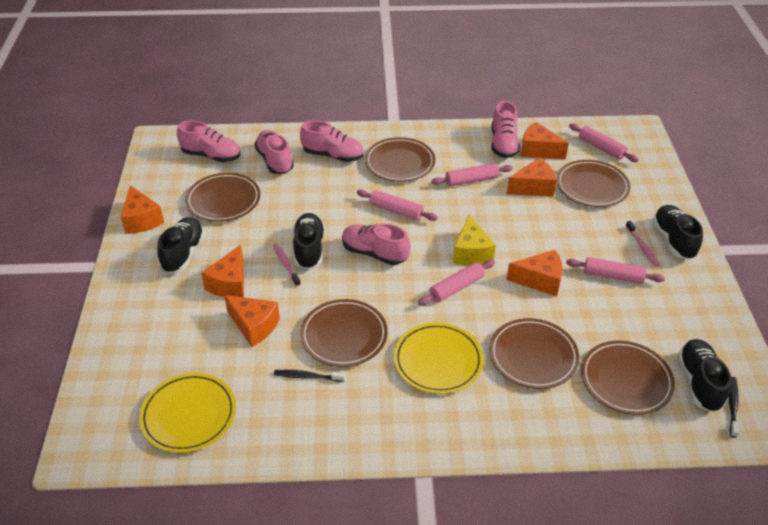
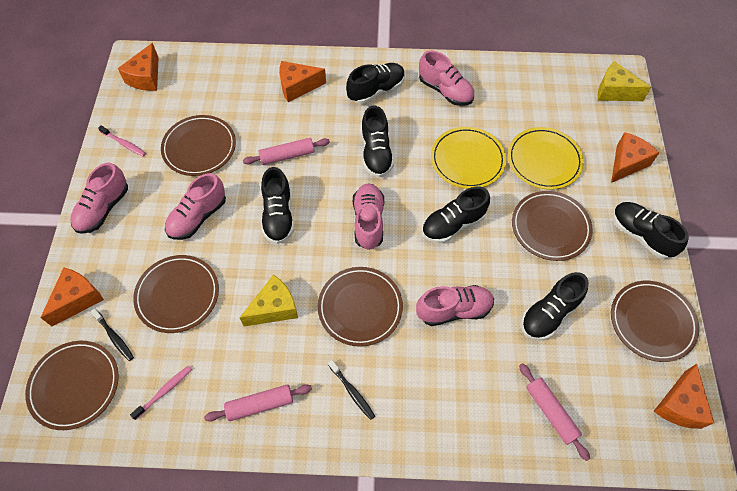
black shoe: 4 -> 6
orange cheese: 6 -> 5
pink rolling pin: 5 -> 3
yellow cheese: 1 -> 2

